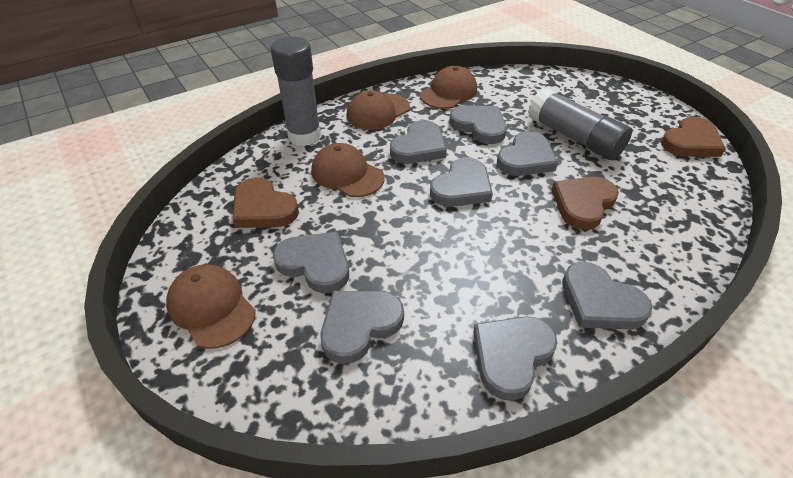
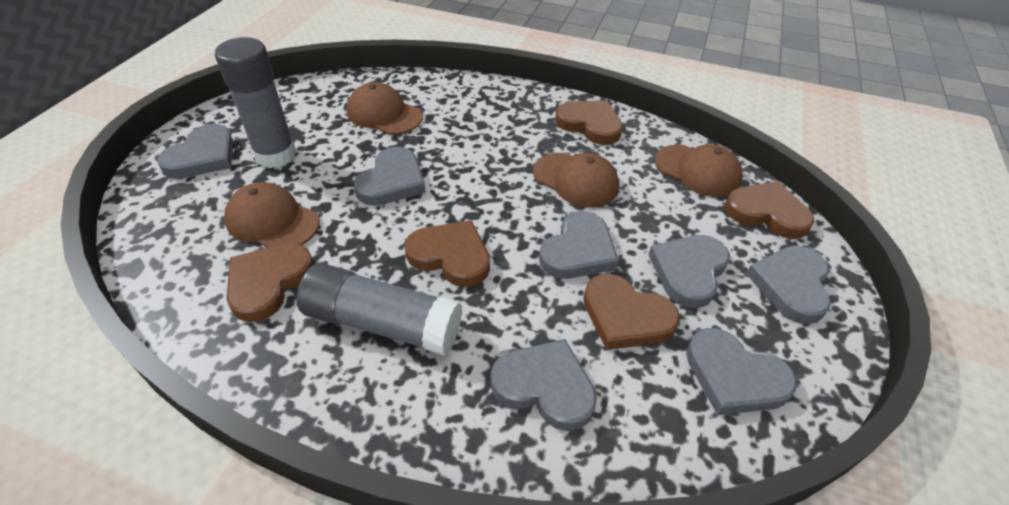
brown heart: 3 -> 5
grey heart: 8 -> 7

